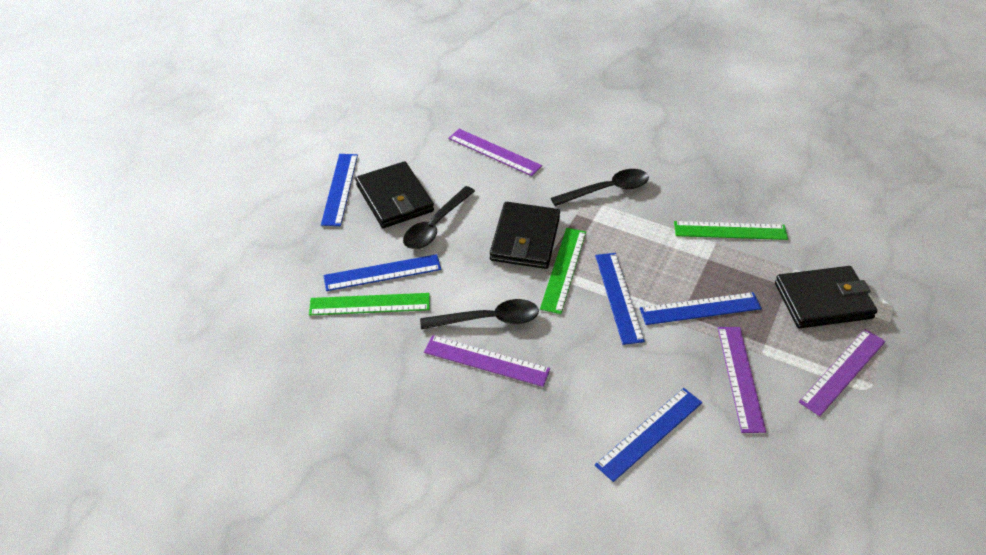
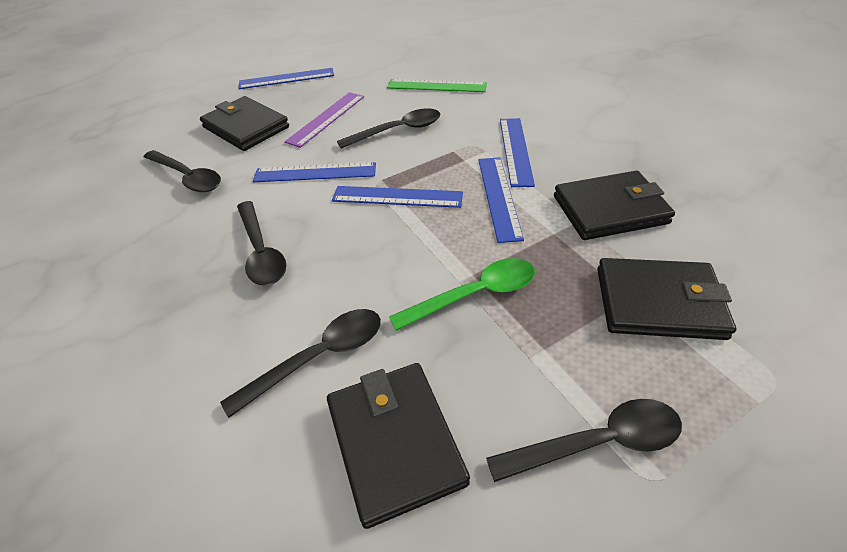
black spoon: 3 -> 5
black wallet: 3 -> 4
green ruler: 3 -> 1
green spoon: 0 -> 1
purple ruler: 4 -> 1

